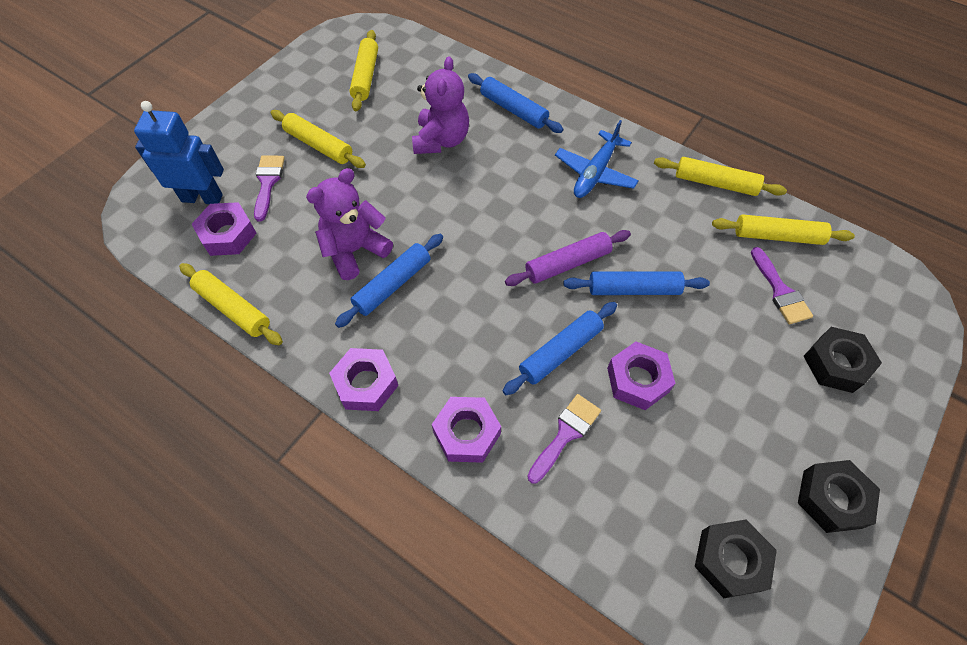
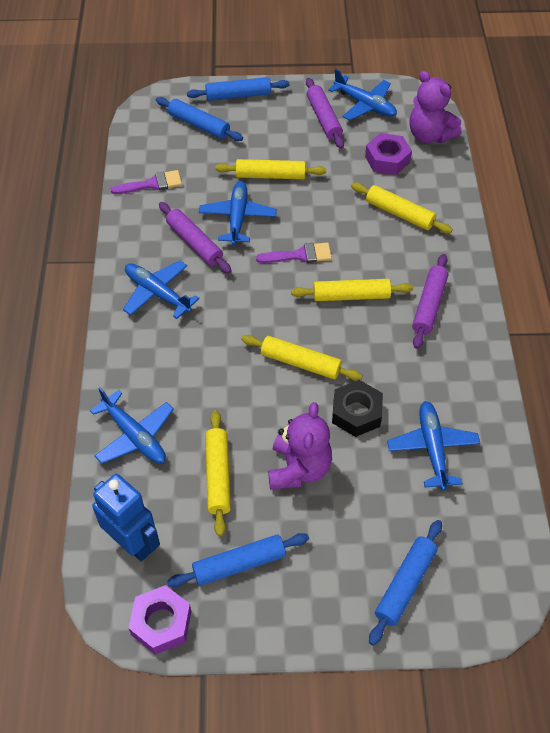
black nut: 3 -> 1
blue plane: 1 -> 5
purple brush: 3 -> 2
purple nut: 4 -> 2
purple rolling pin: 1 -> 3

